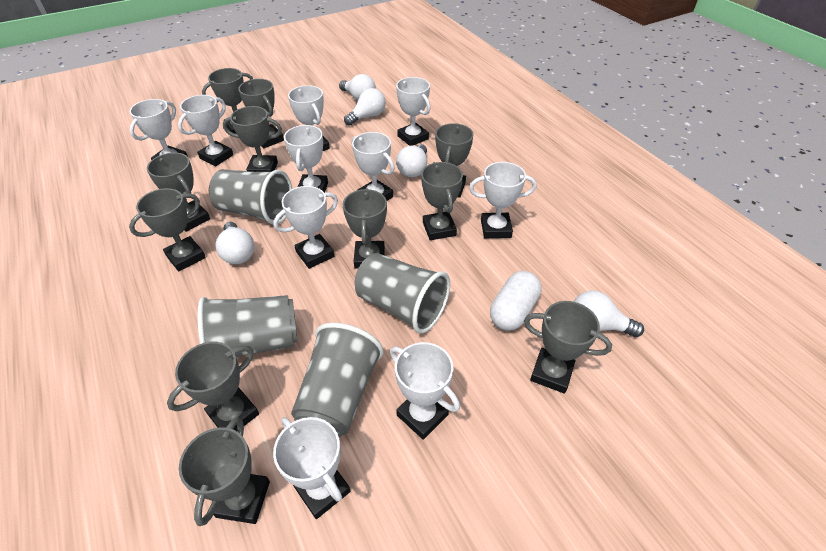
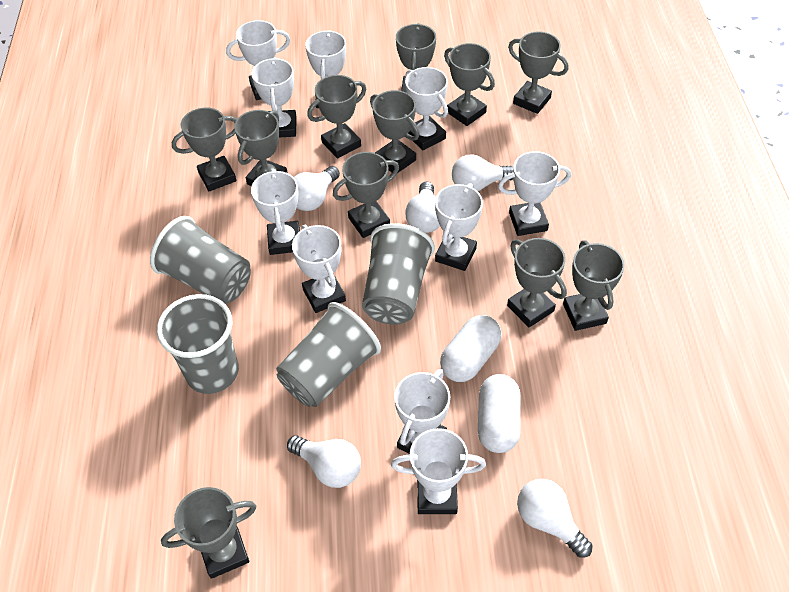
white capsule: 1 -> 2

